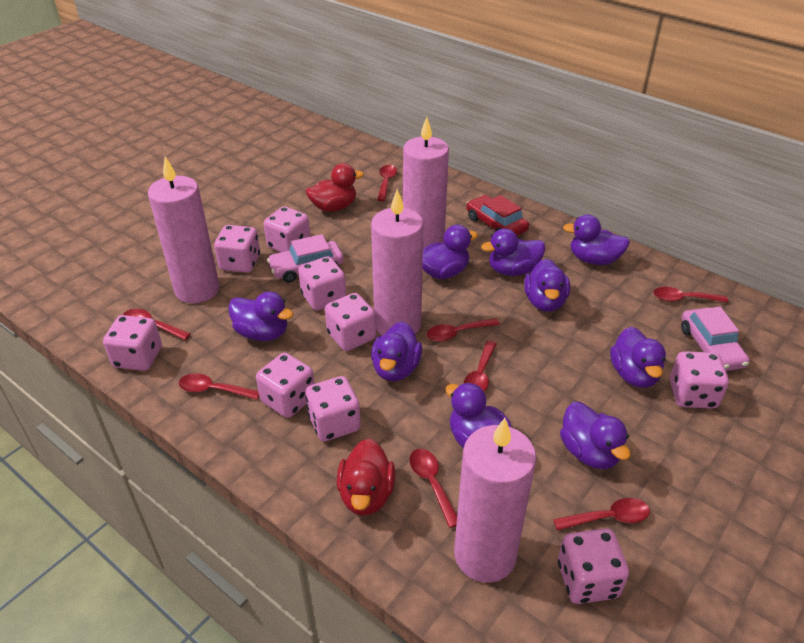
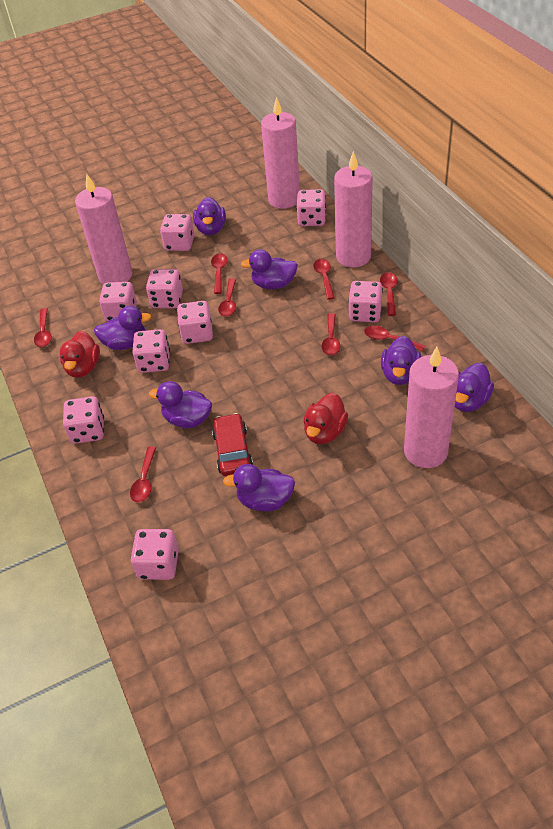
pink car: 2 -> 0
purple duck: 9 -> 7

